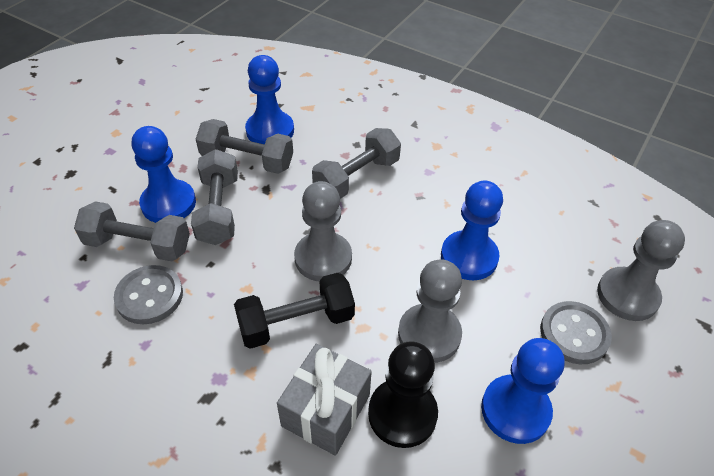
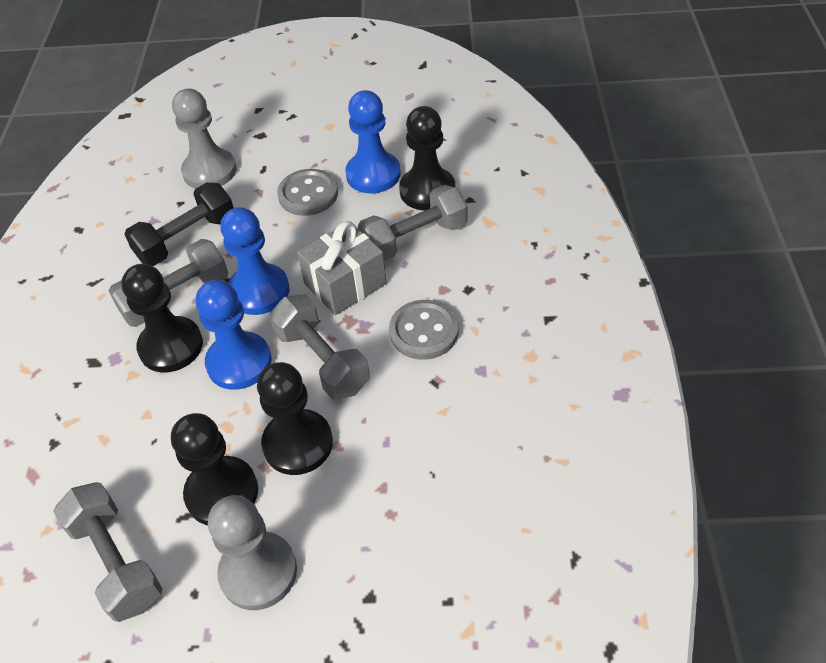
black pawn: 1 -> 4
blue pawn: 4 -> 3
grey pawn: 3 -> 2

